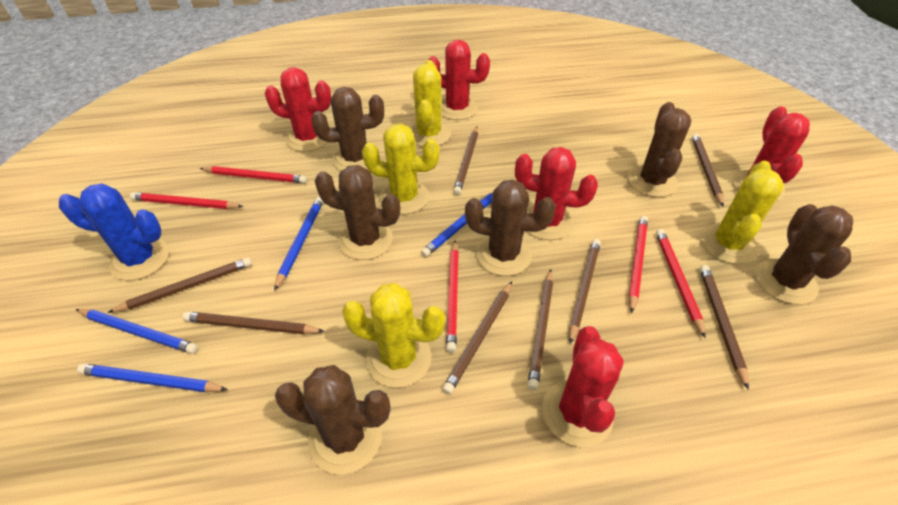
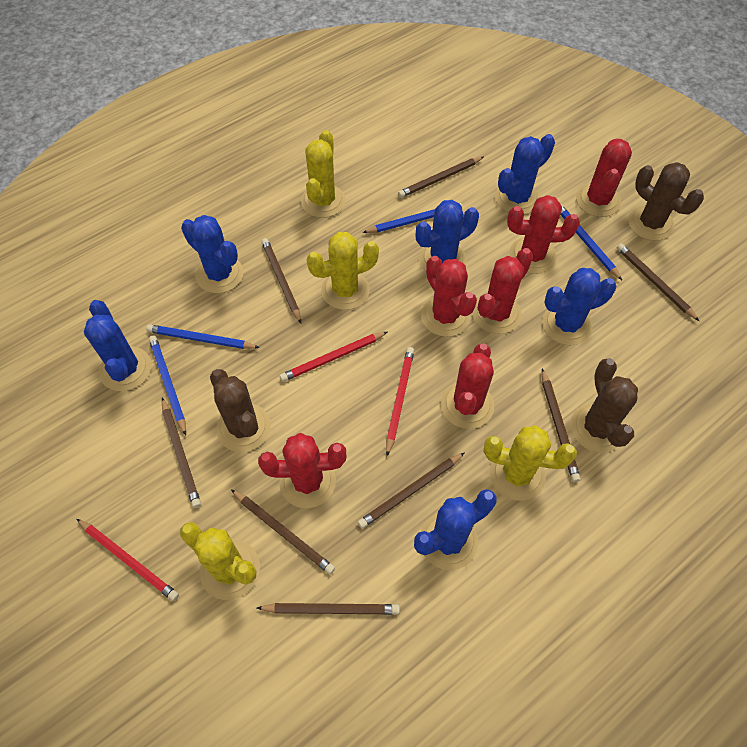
blue cactus: 1 -> 6
brown cactus: 6 -> 3
red cactus: 5 -> 6
red pencil: 5 -> 3

